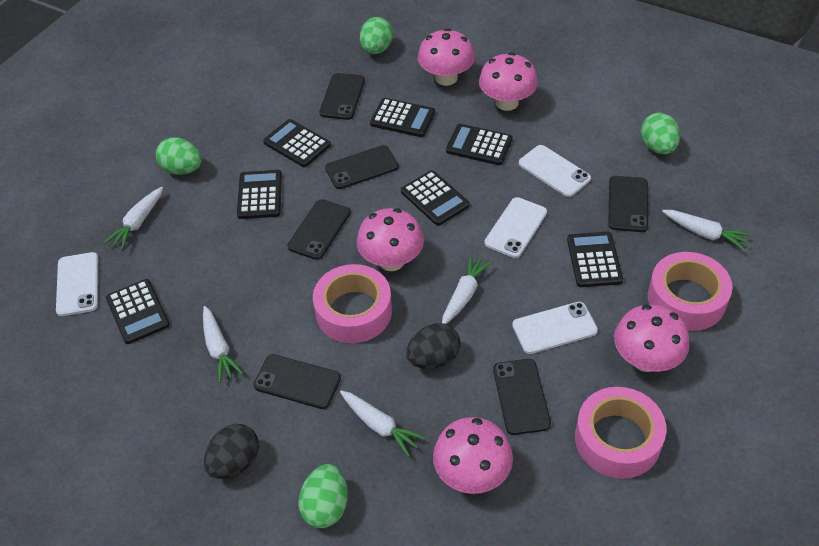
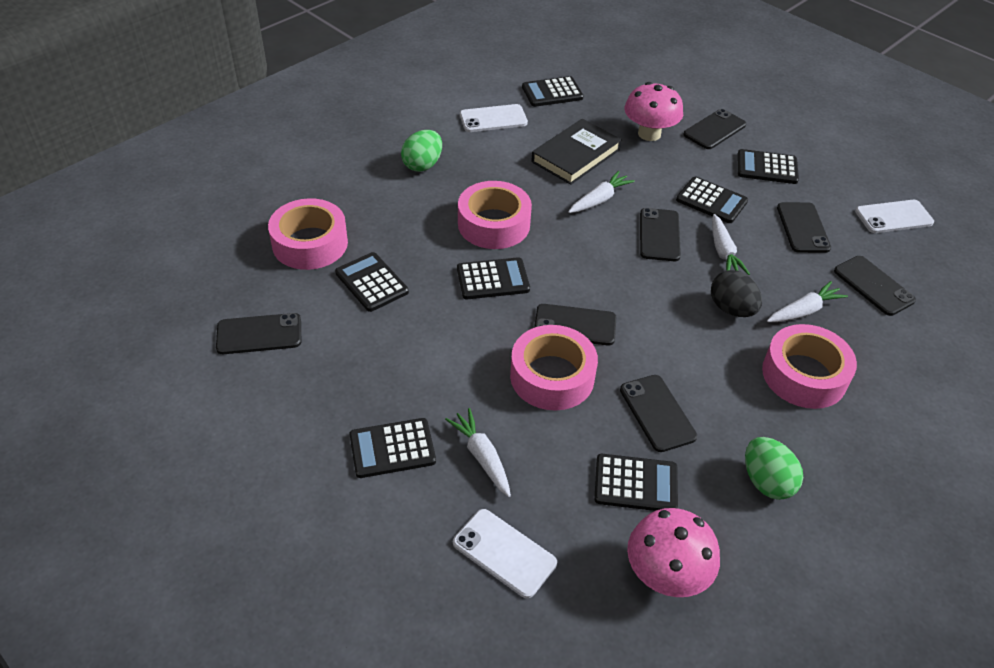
black book: 0 -> 1
black egg: 2 -> 1
black phone: 6 -> 7
green egg: 4 -> 2
pink mushroom: 5 -> 2
pink tape: 3 -> 4
white carrot: 5 -> 4
white phone: 4 -> 3

